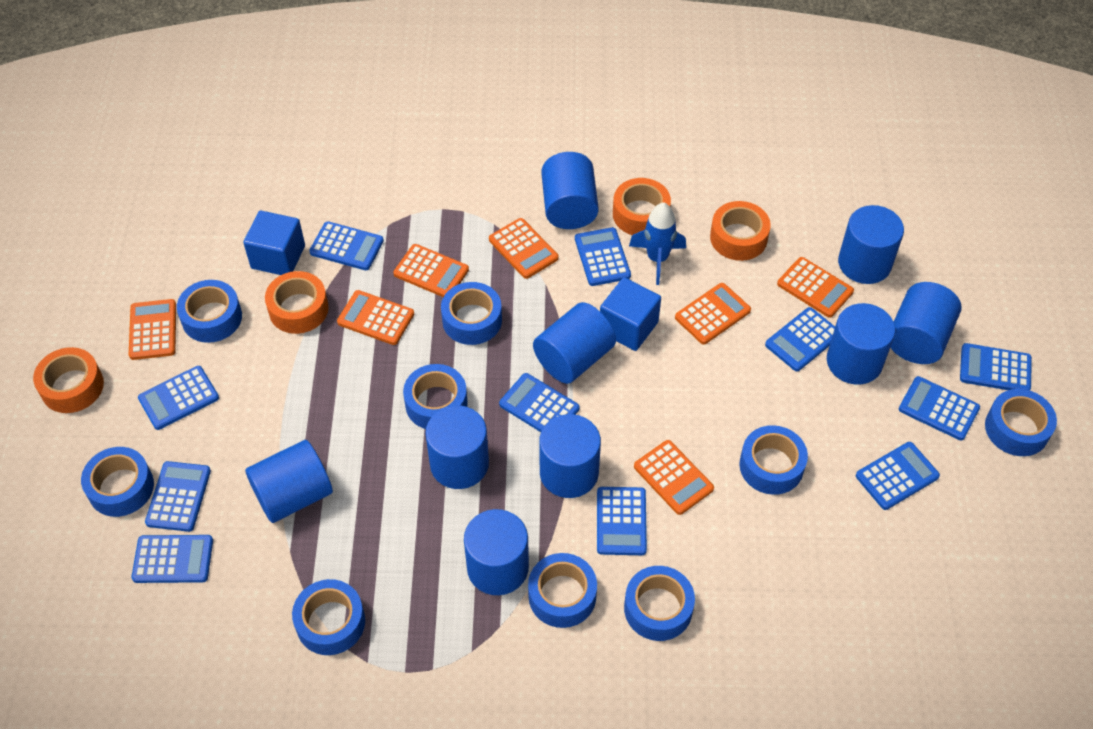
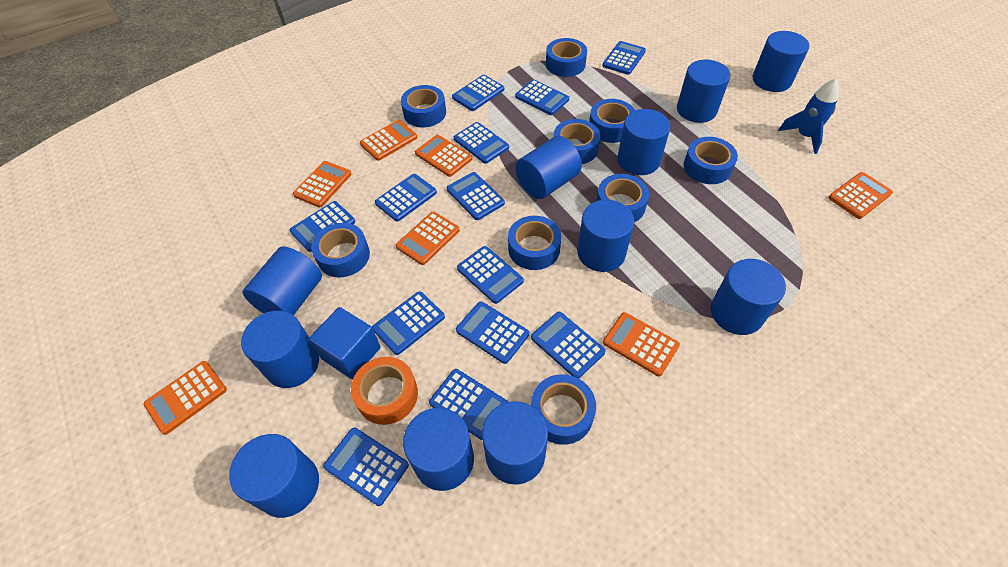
blue calculator: 11 -> 13
blue cube: 2 -> 1
blue cylinder: 9 -> 11
orange tape: 4 -> 1

